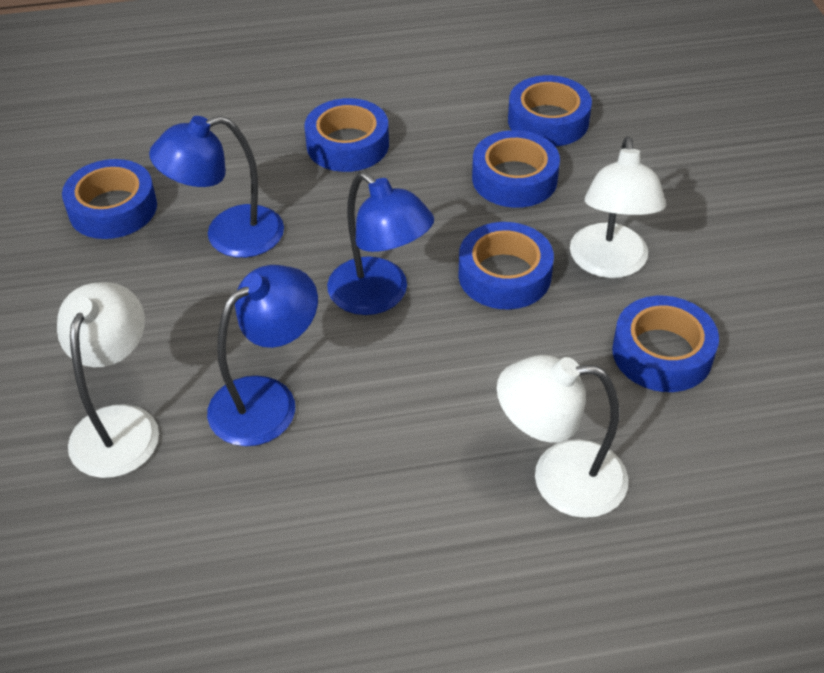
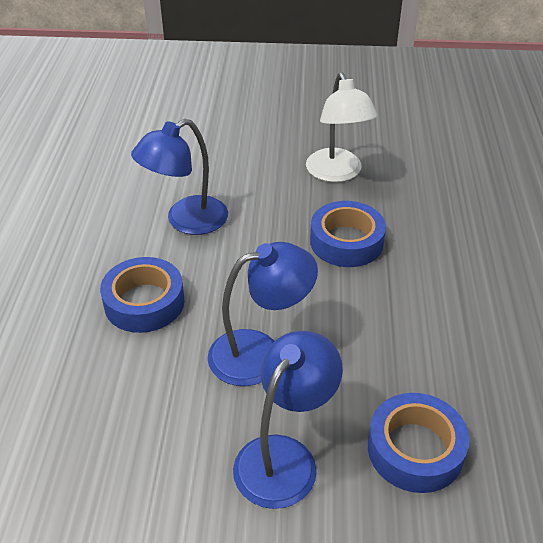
blue tape: 6 -> 3
white lamp: 3 -> 1

